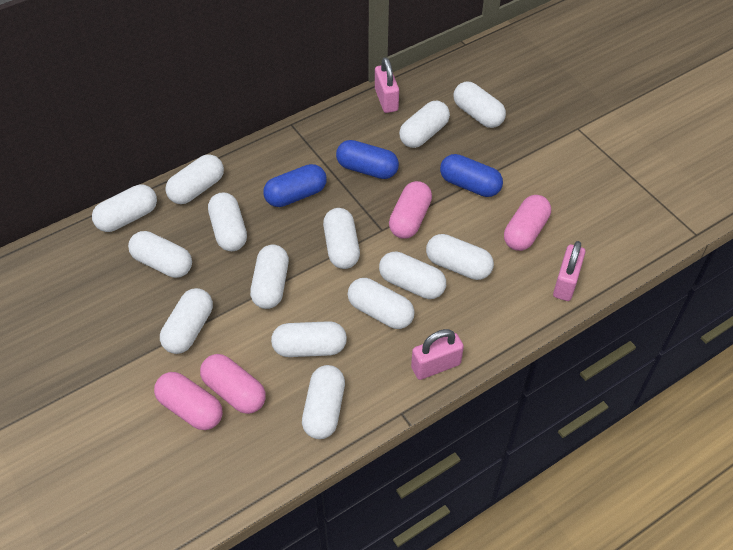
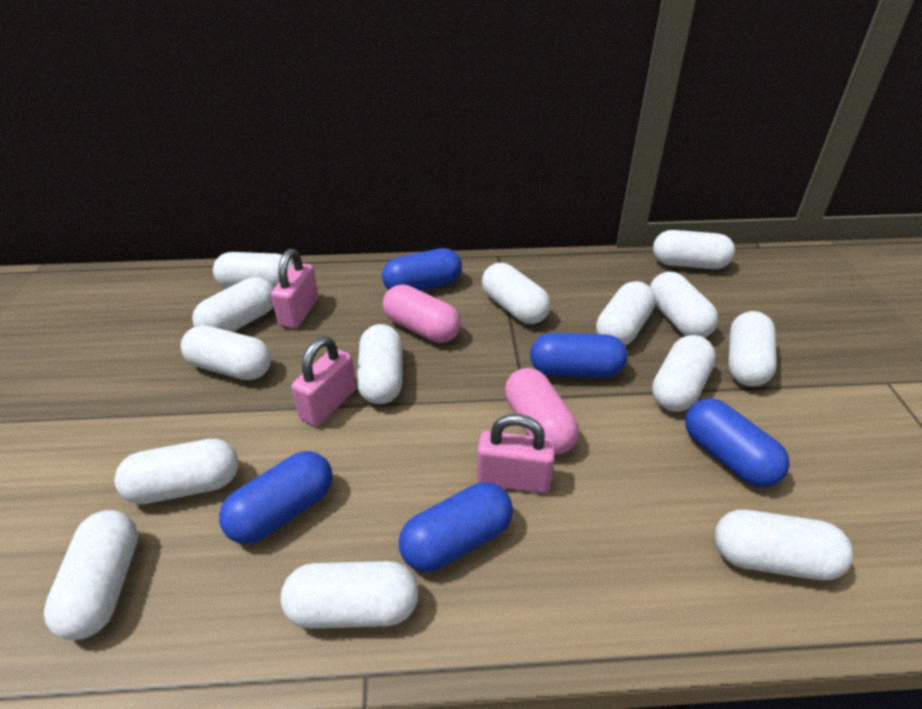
blue capsule: 3 -> 5
pink capsule: 4 -> 2

